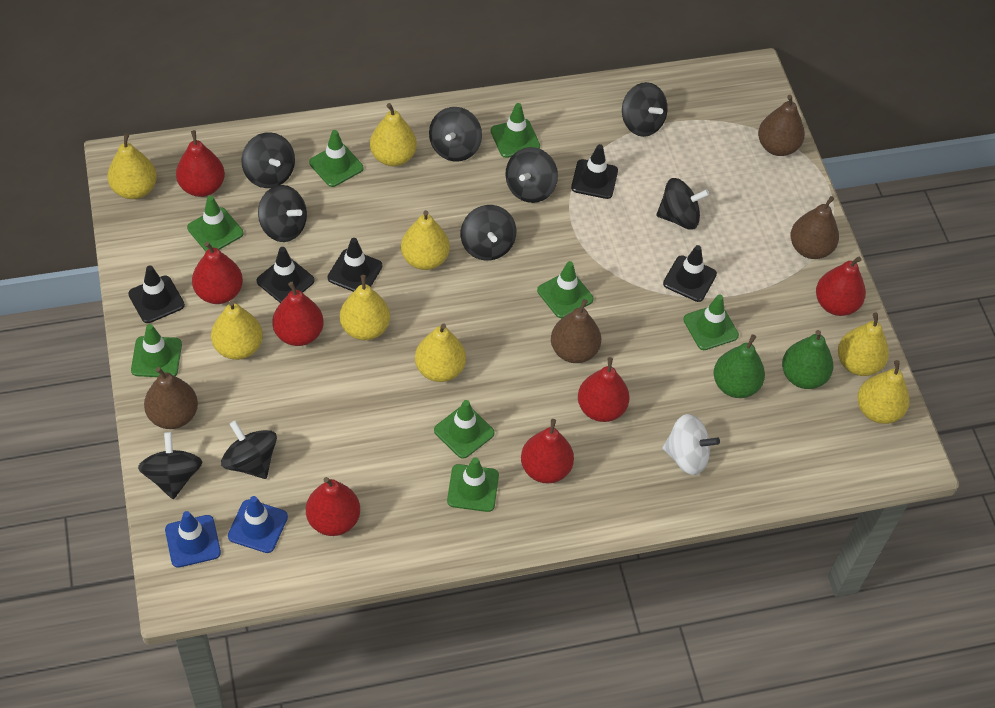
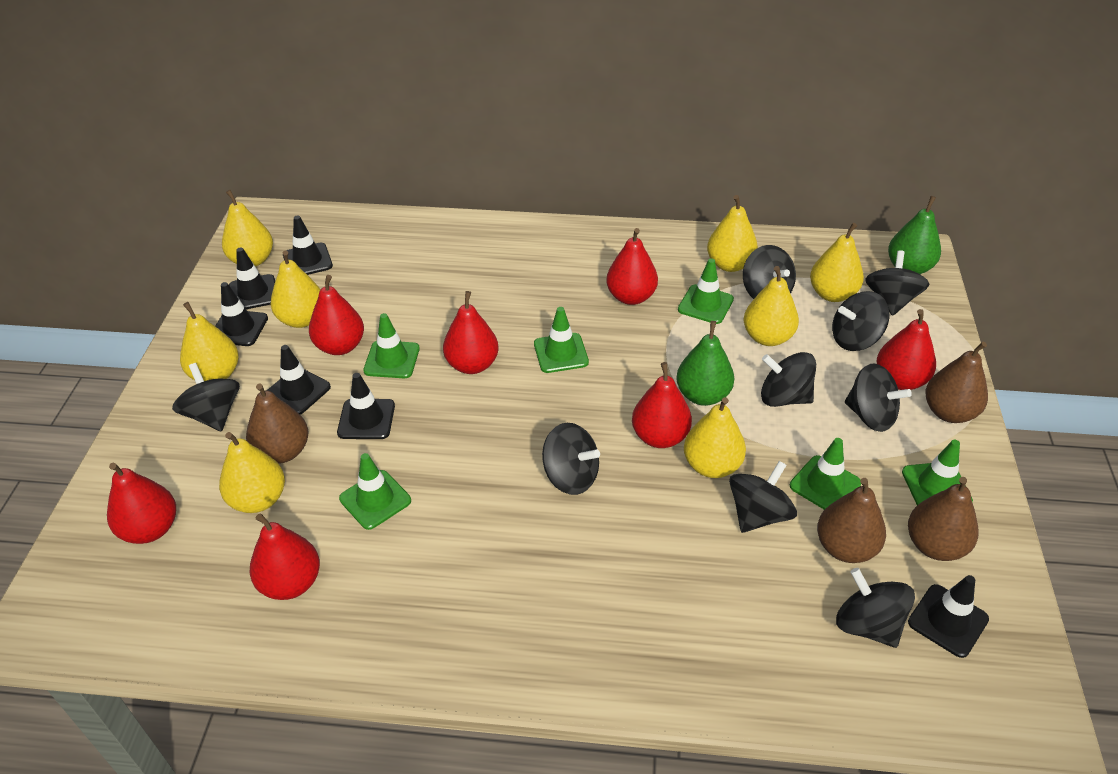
black traffic cone: 5 -> 6
blue traffic cone: 2 -> 0
green traffic cone: 8 -> 6
white spinning top: 1 -> 0

